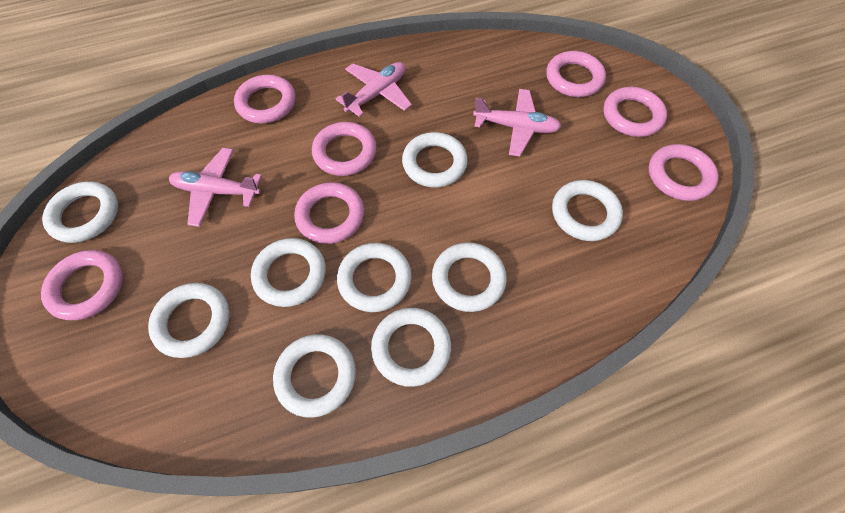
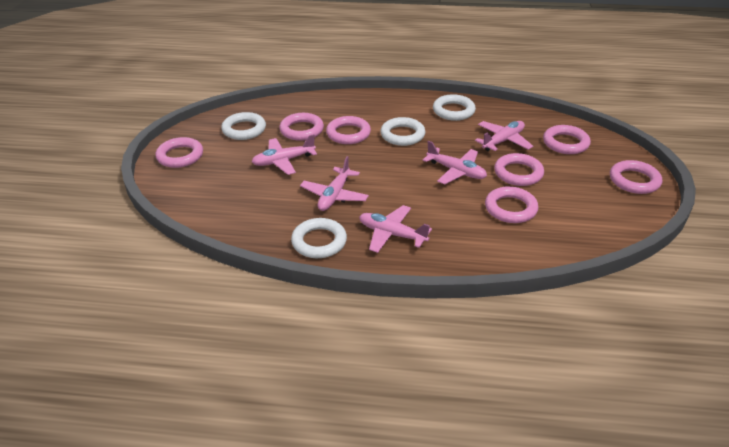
pink plane: 3 -> 5
white ring: 9 -> 4

